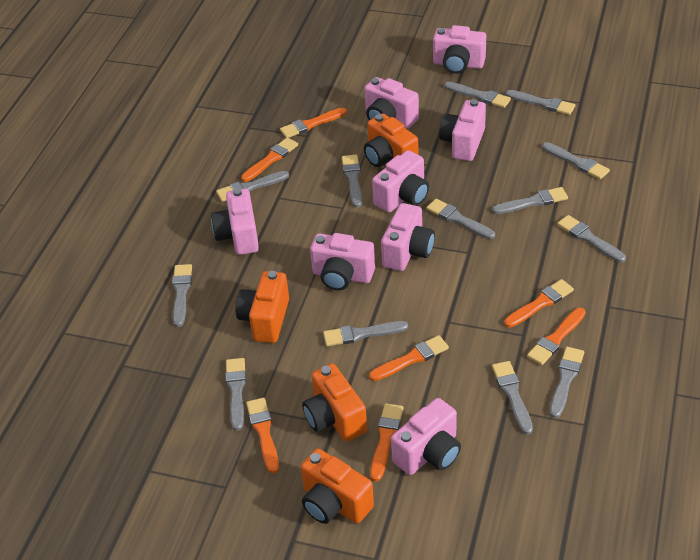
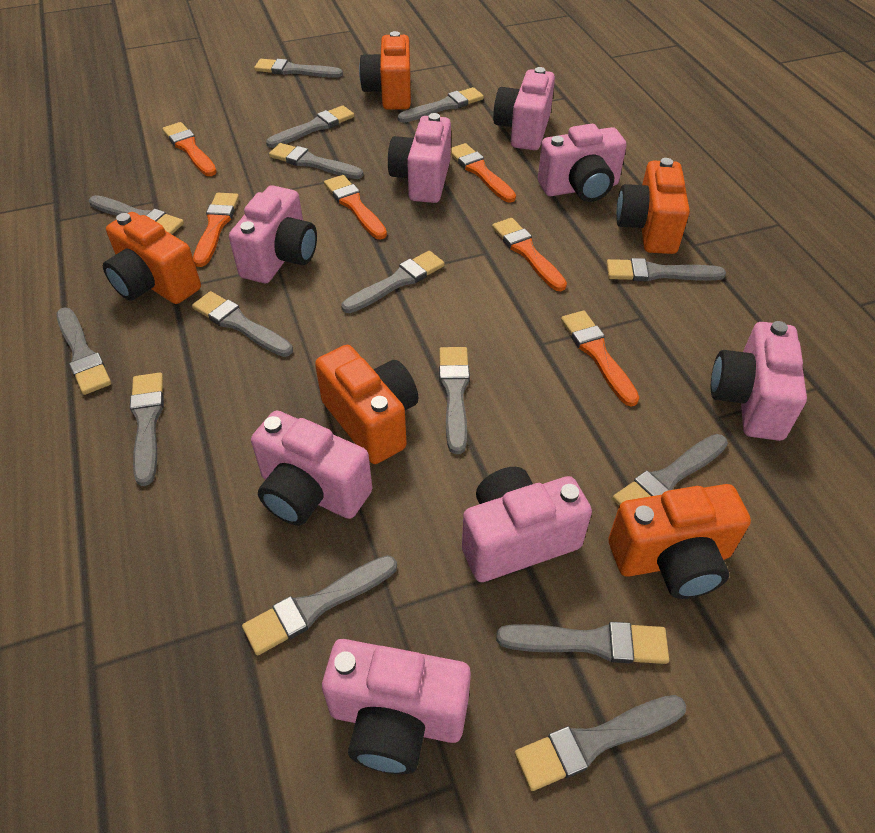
grey brush: 13 -> 15
orange brush: 7 -> 6
orange camera: 4 -> 5

